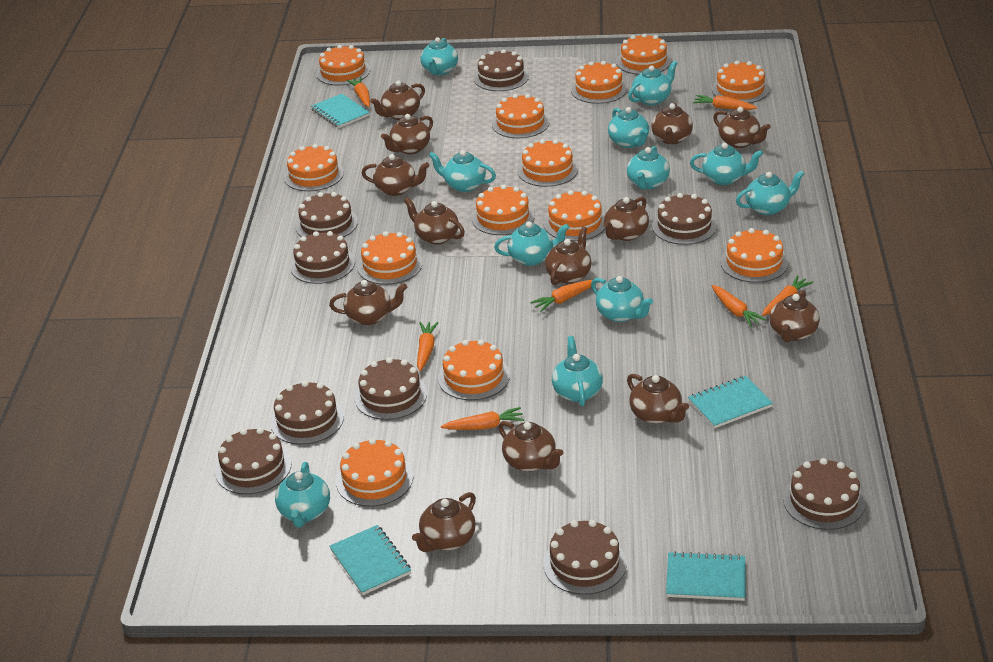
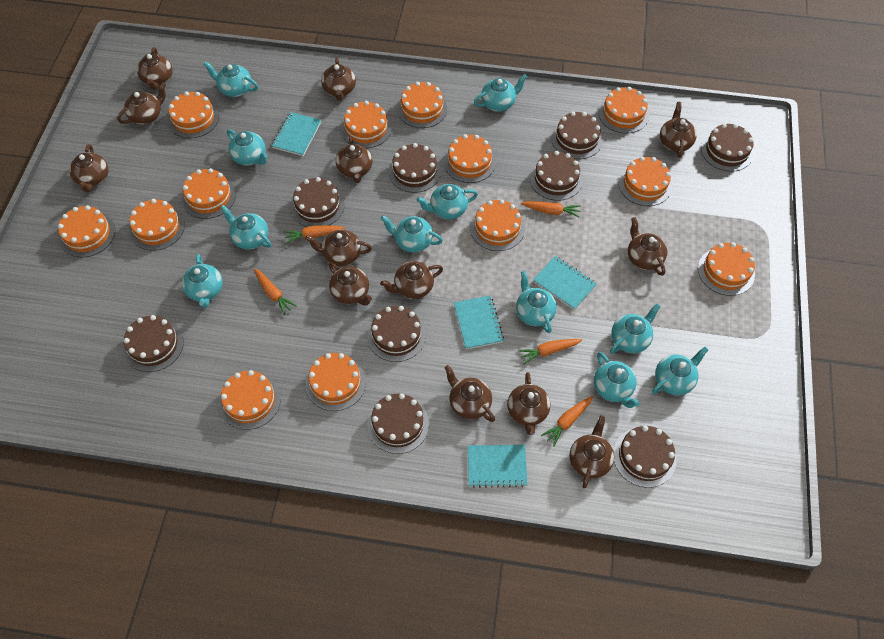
orange carrot: 7 -> 5

